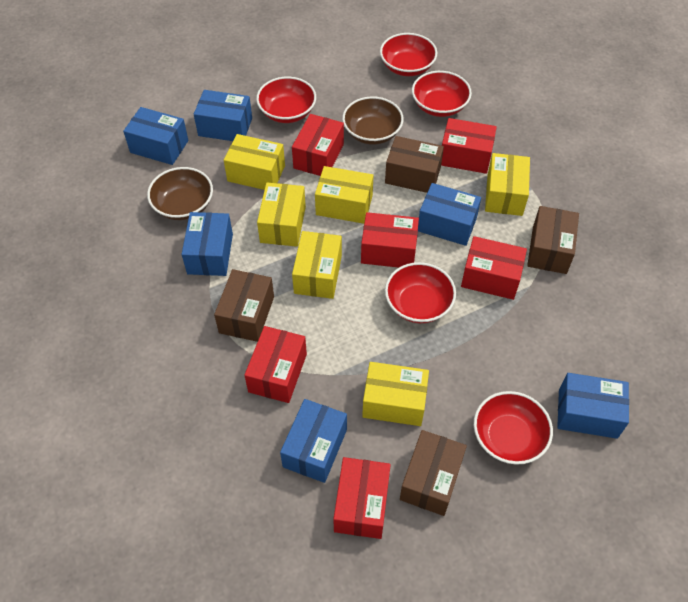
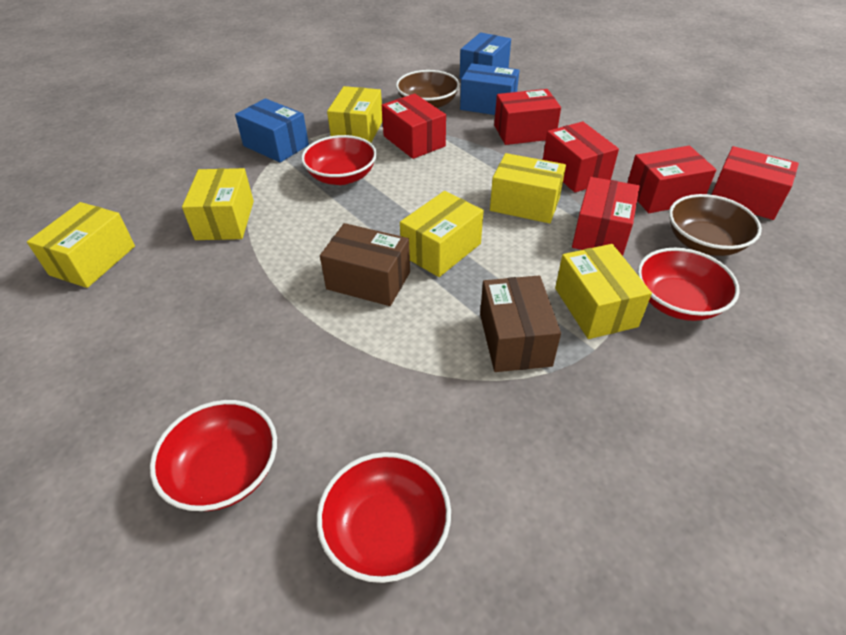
blue box: 6 -> 3
brown box: 4 -> 2
red bowl: 5 -> 4

